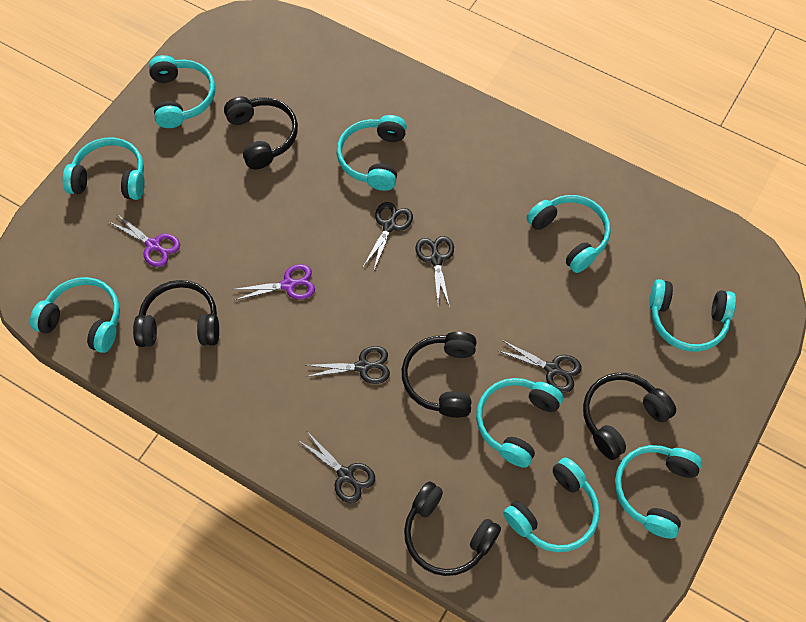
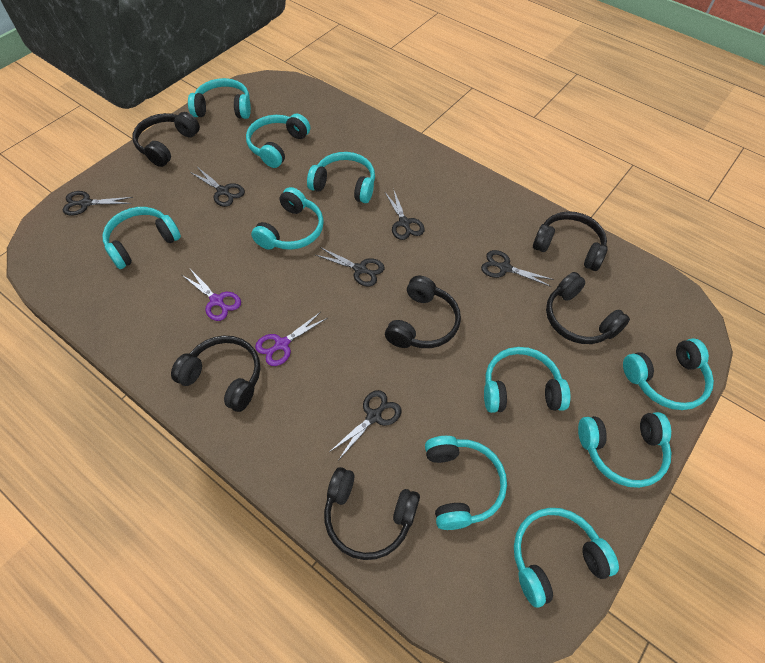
black headphones: 5 -> 6
black scissors: 5 -> 6
turquoise headphones: 9 -> 10

